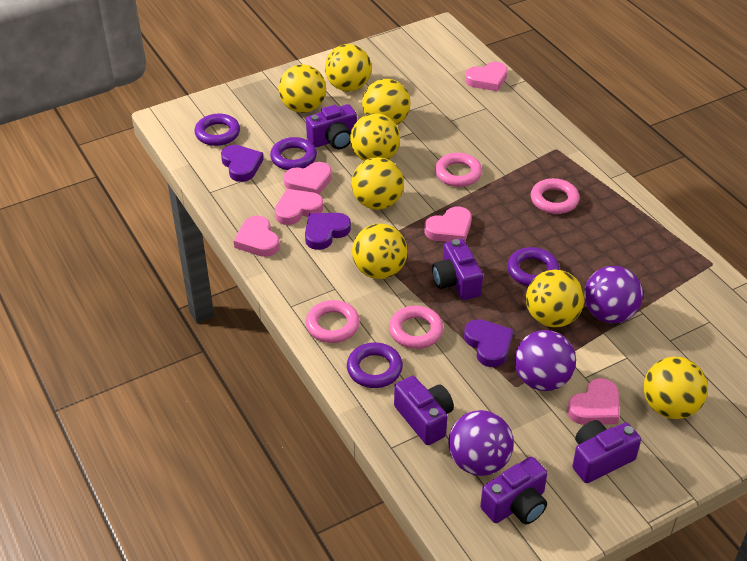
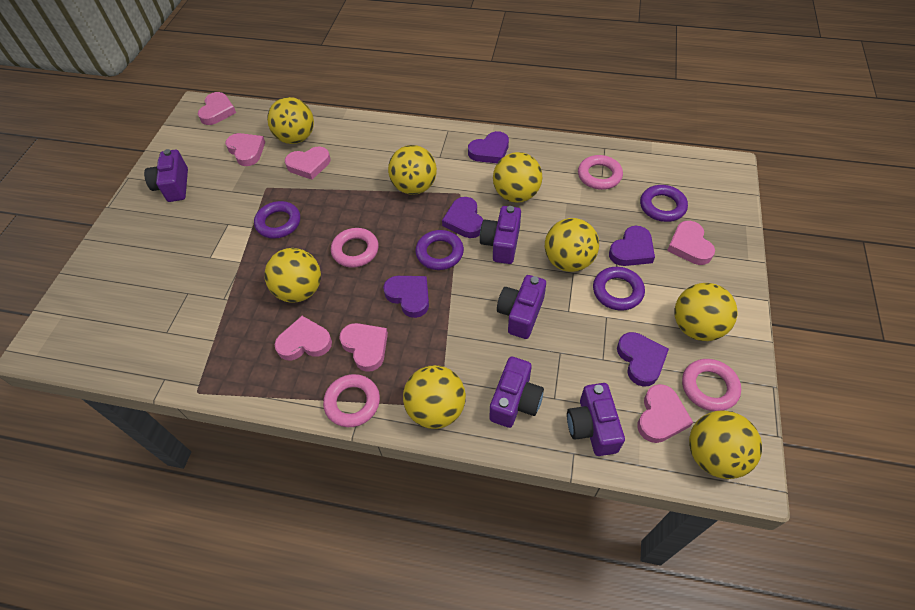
pink heart: 6 -> 7
purple ball: 3 -> 0
purple heart: 3 -> 5

